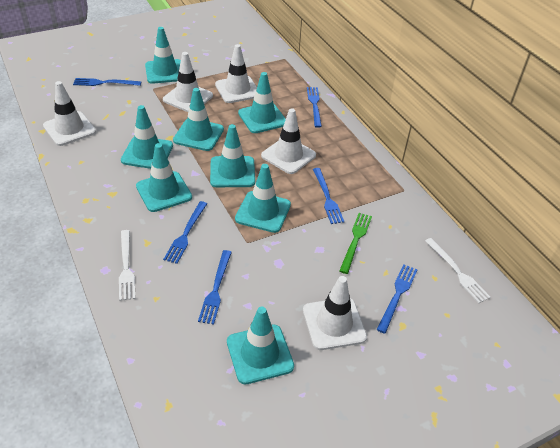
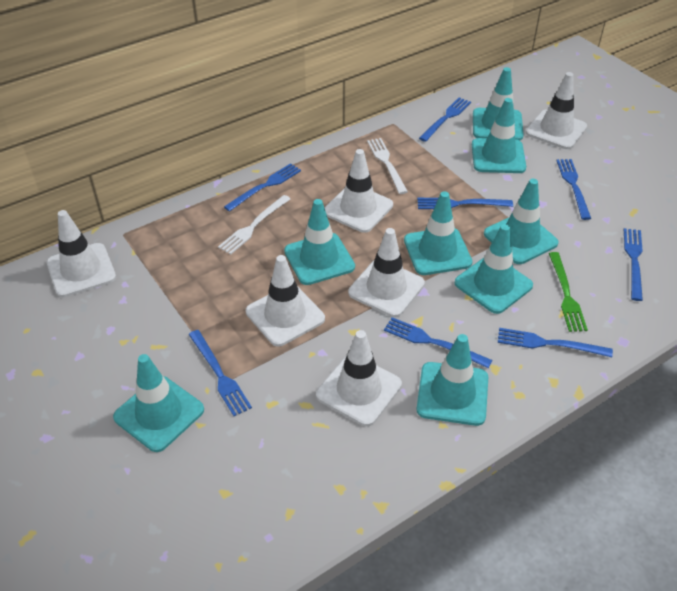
blue fork: 6 -> 8
white traffic cone: 5 -> 6

